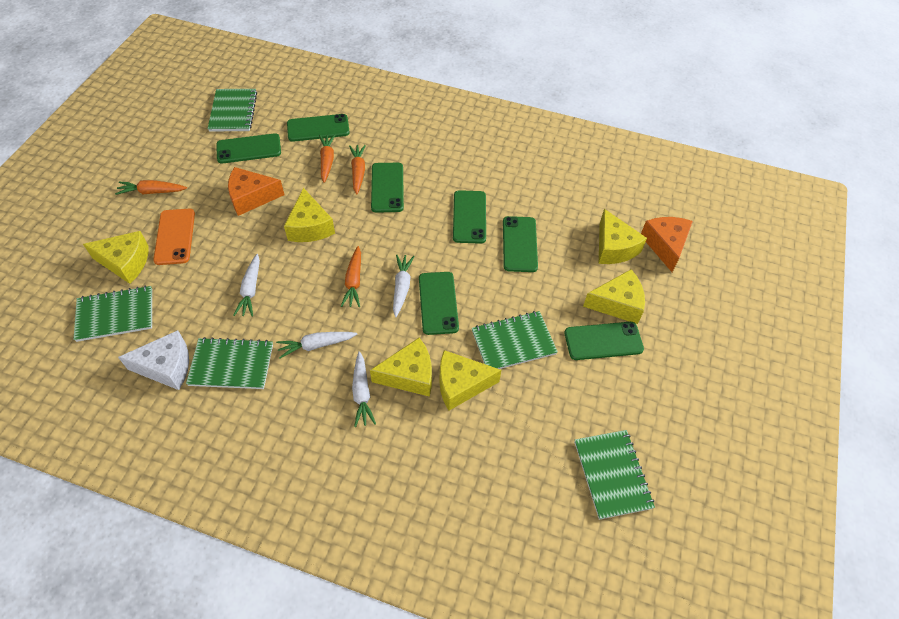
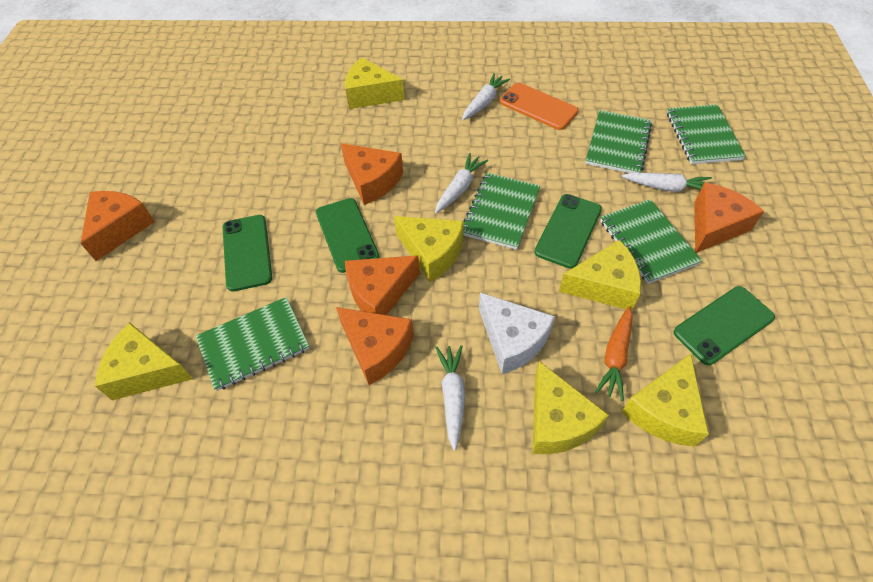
green phone: 7 -> 4
orange carrot: 4 -> 1
orange cheese: 2 -> 5

